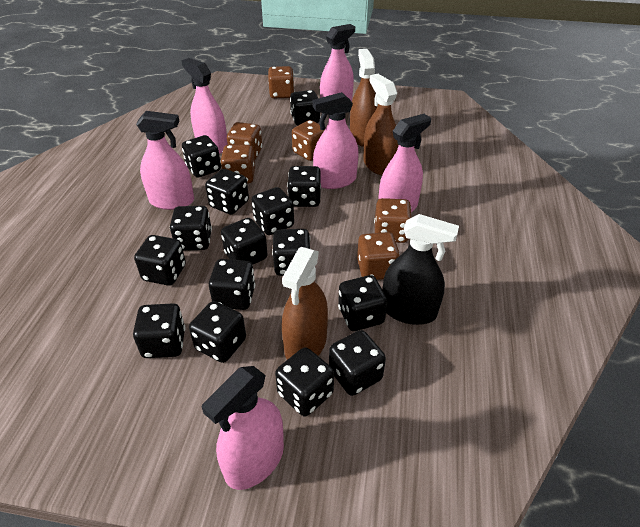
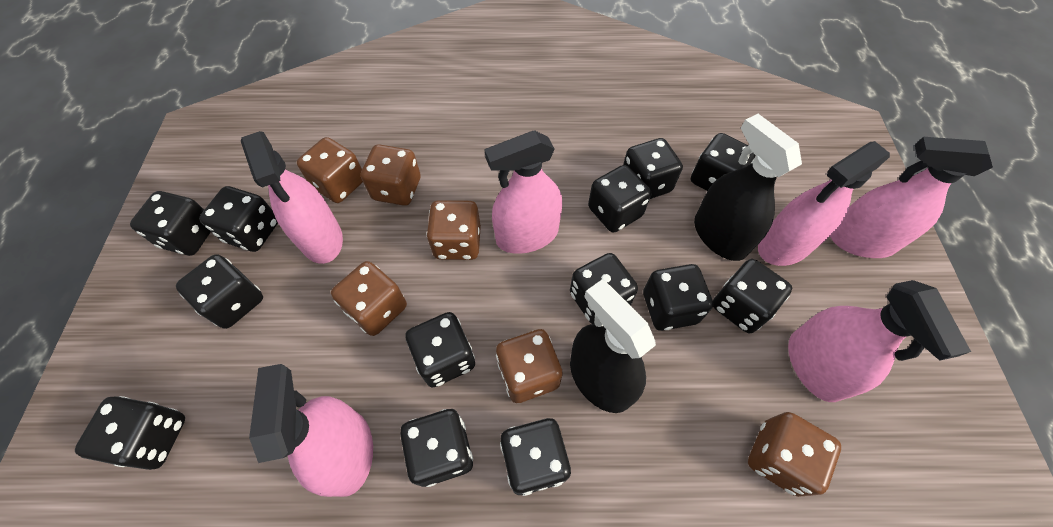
black dice: 15 -> 13
black spray bottle: 1 -> 2
brown spray bottle: 3 -> 0

